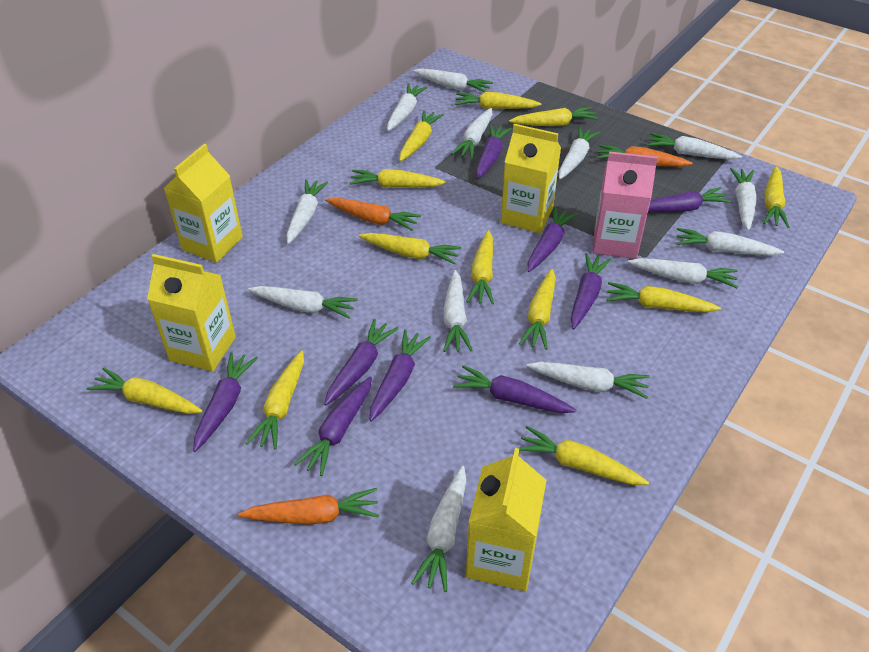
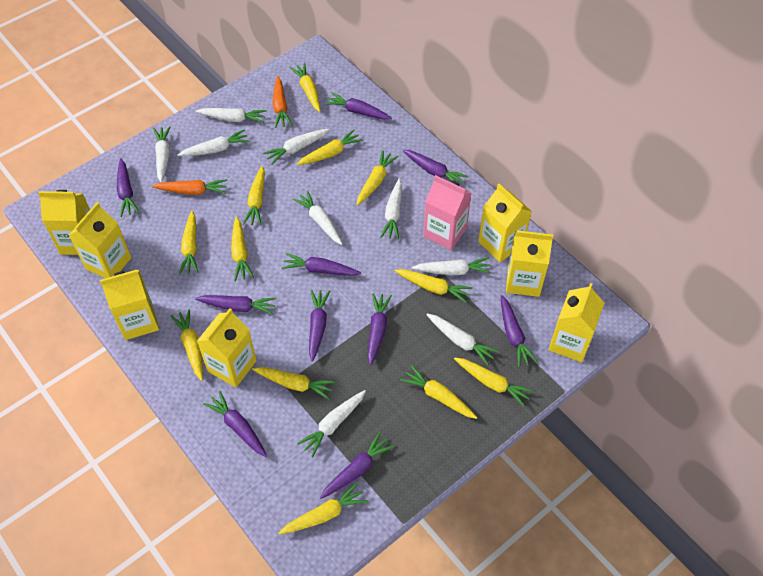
orange carrot: 3 -> 2
purple carrot: 9 -> 10
white carrot: 13 -> 9
yellow carton: 4 -> 7

